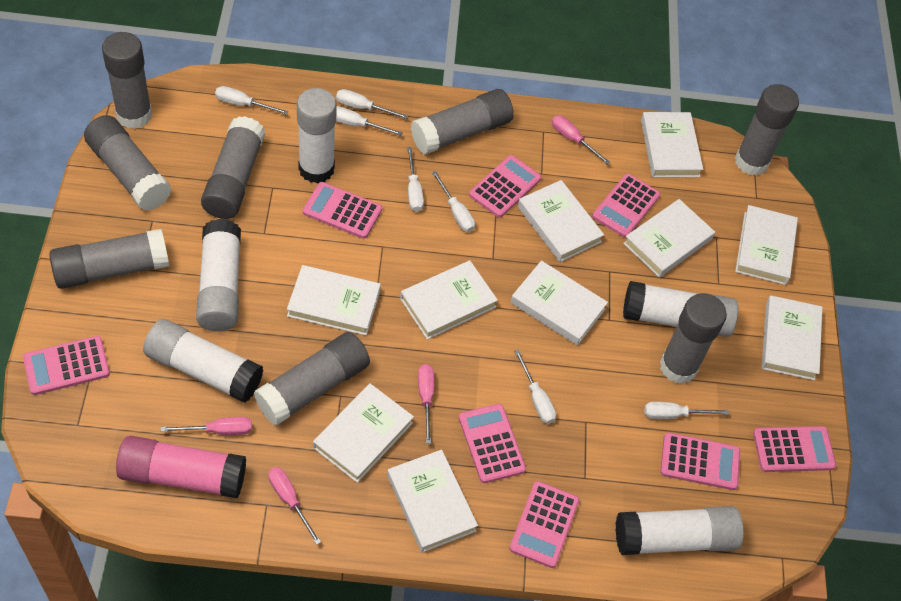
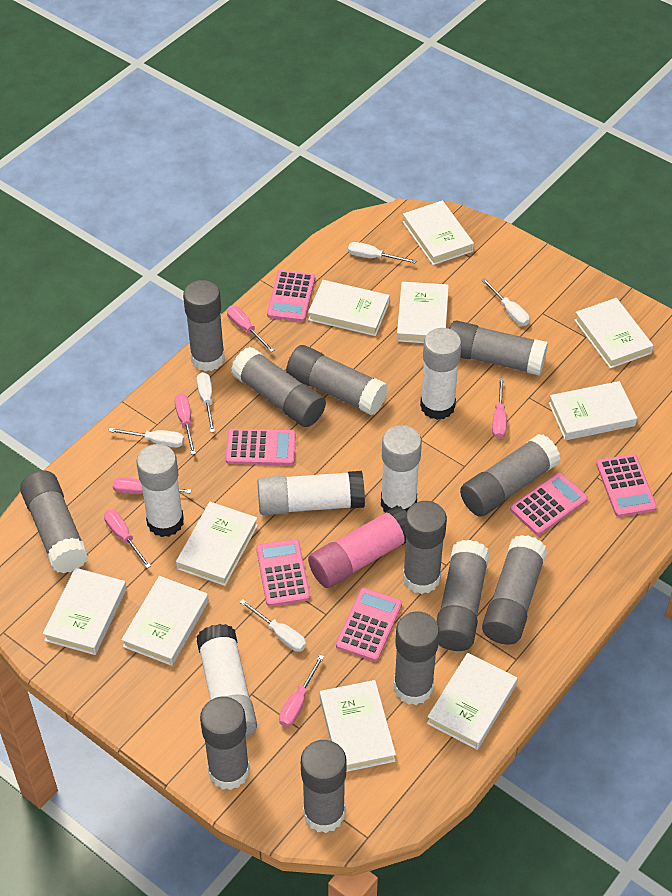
grey glue stick: 8 -> 12
pink calculator: 8 -> 6
pink screwdriver: 4 -> 6
white screwdriver: 7 -> 5

